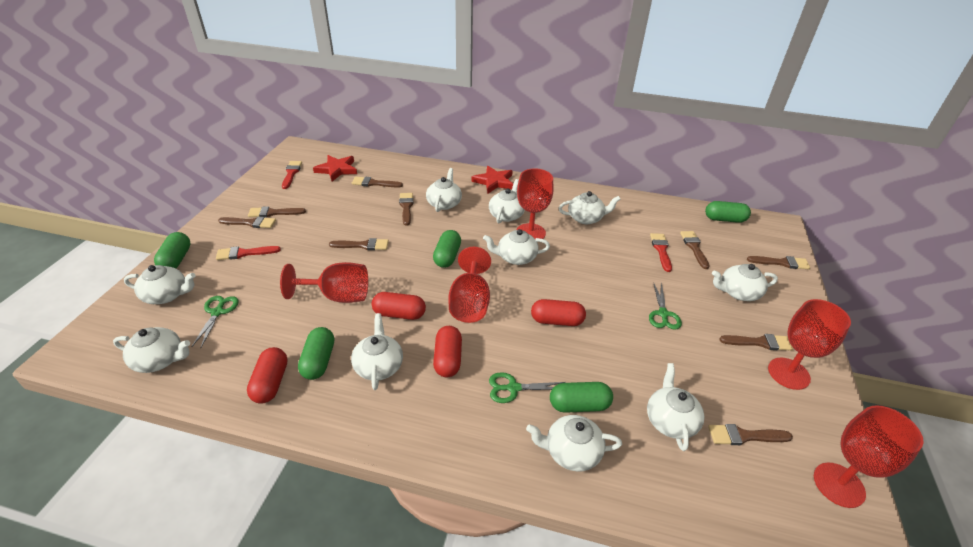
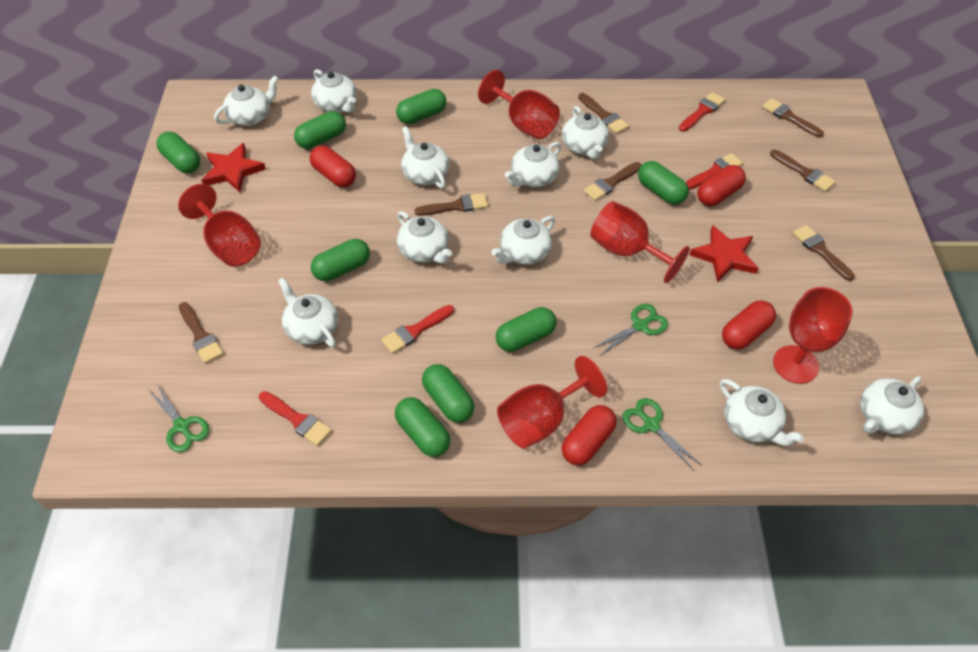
brown brush: 9 -> 7
green capsule: 5 -> 8
red brush: 3 -> 4

